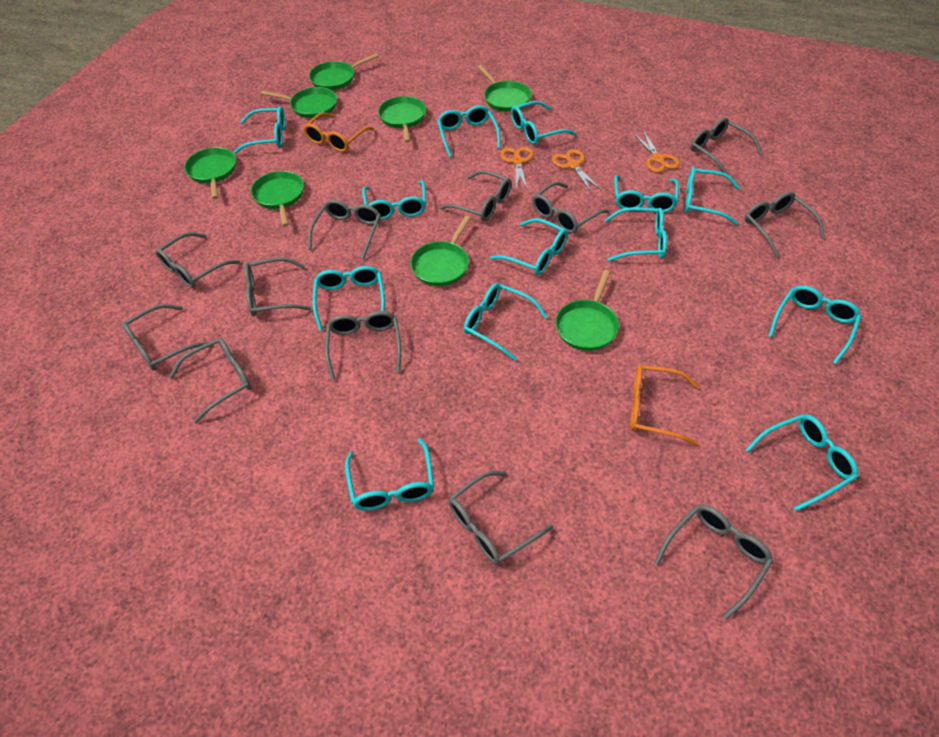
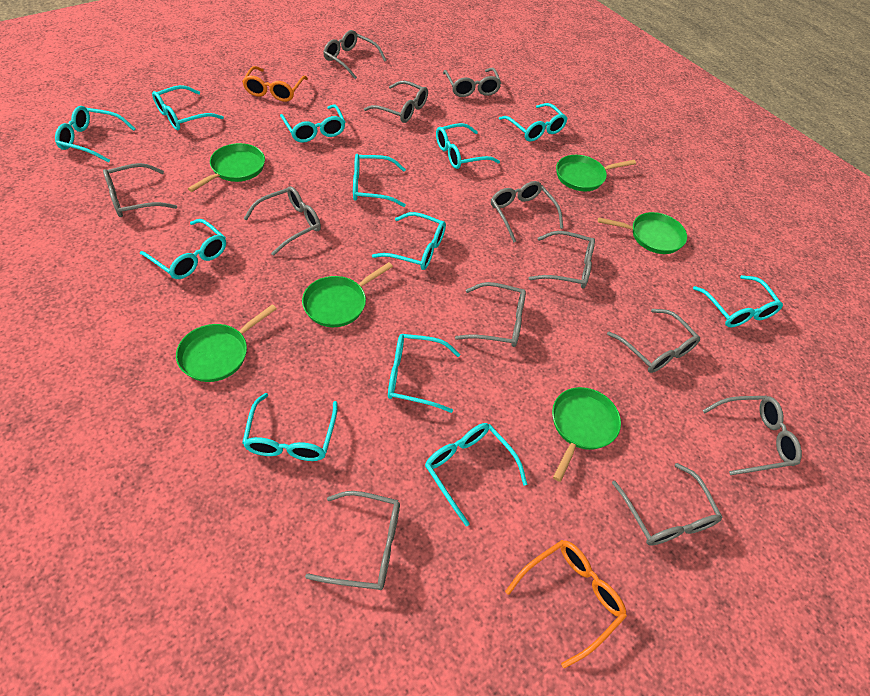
green pan: 8 -> 6
orange scissors: 3 -> 0
turquoise glasses: 13 -> 12

